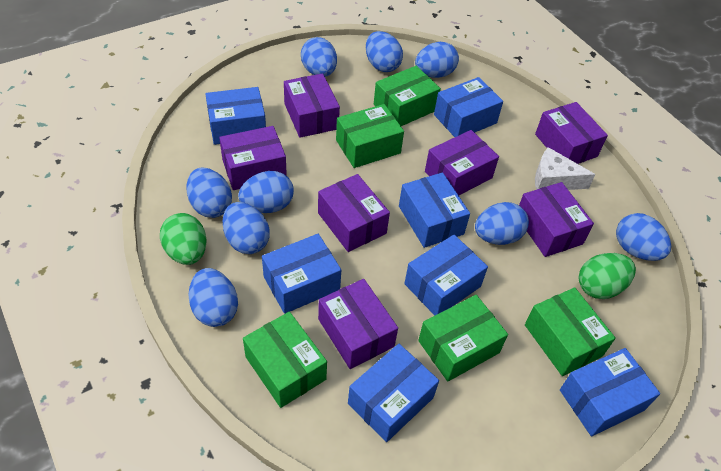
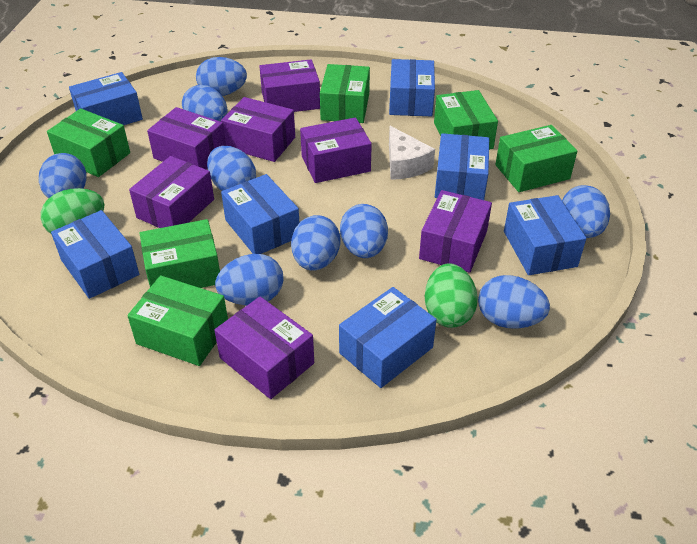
green box: 5 -> 6

